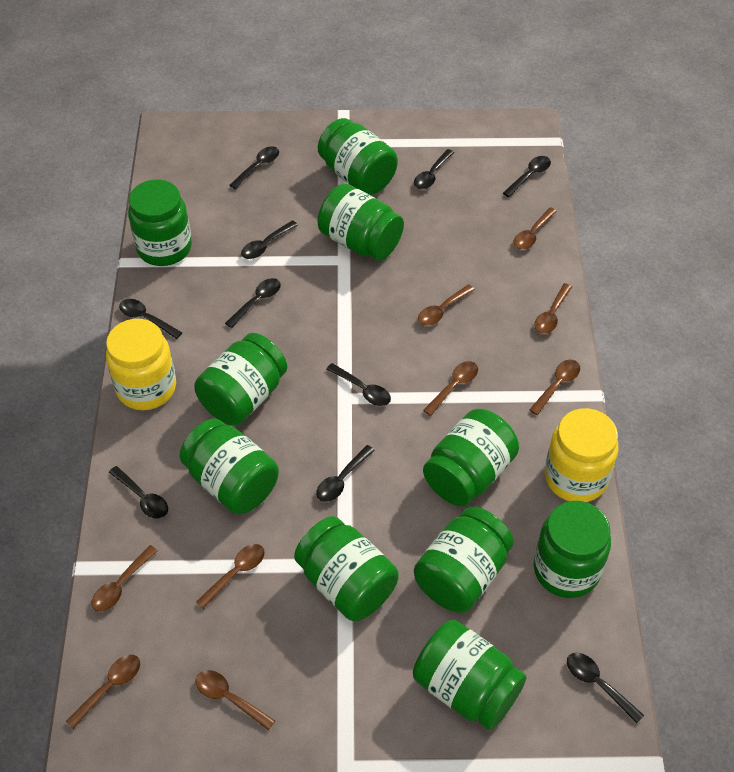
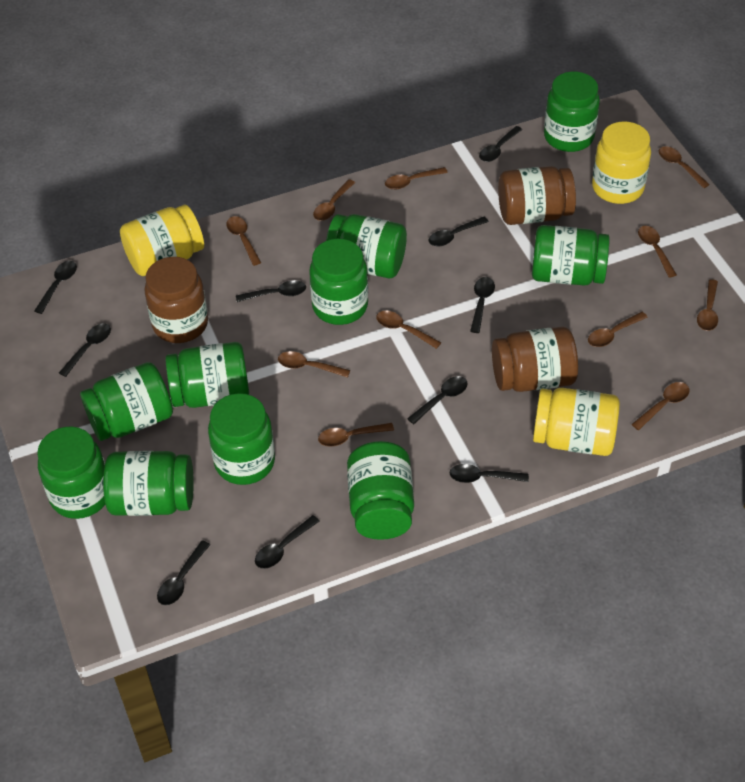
brown jar: 0 -> 3
brown spoon: 9 -> 11
yellow jar: 2 -> 3

